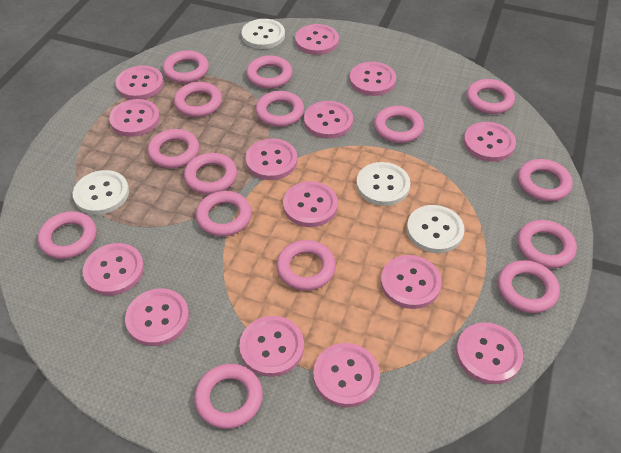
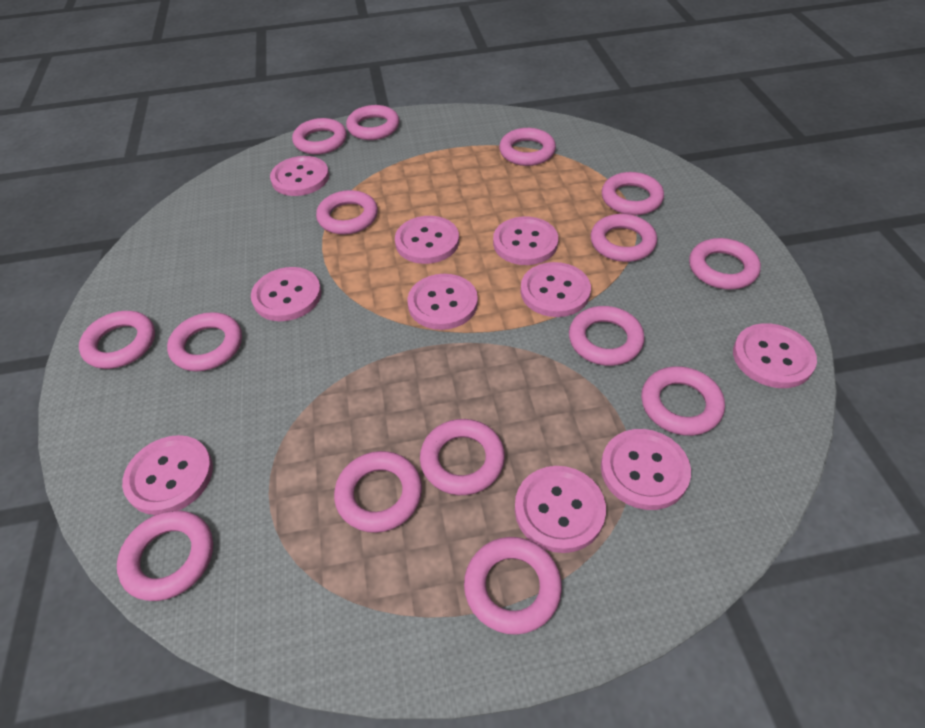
pink button: 14 -> 10
white button: 4 -> 0

